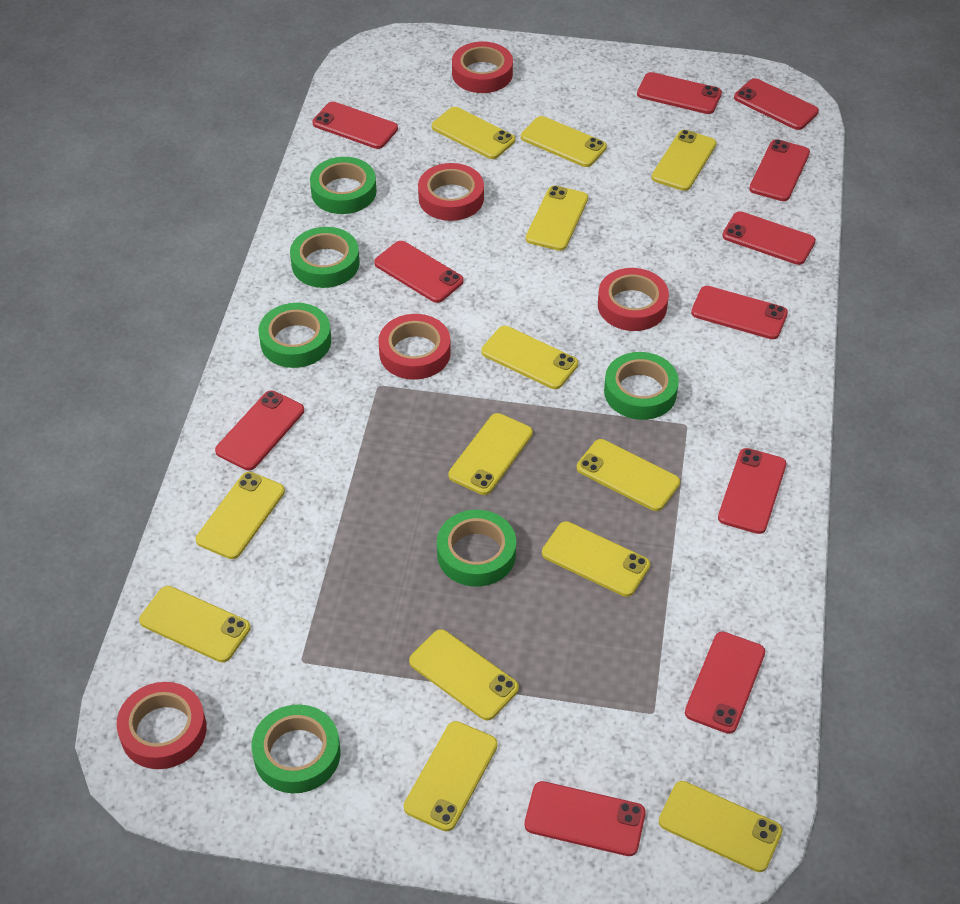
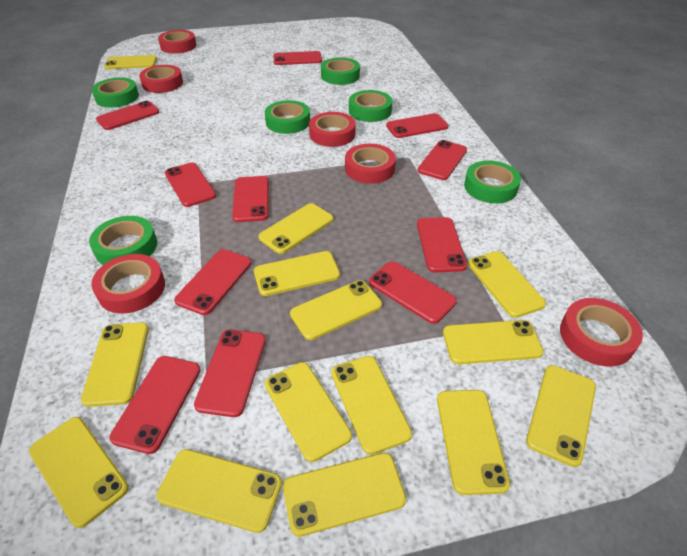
red tape: 5 -> 6
yellow phone: 13 -> 14

